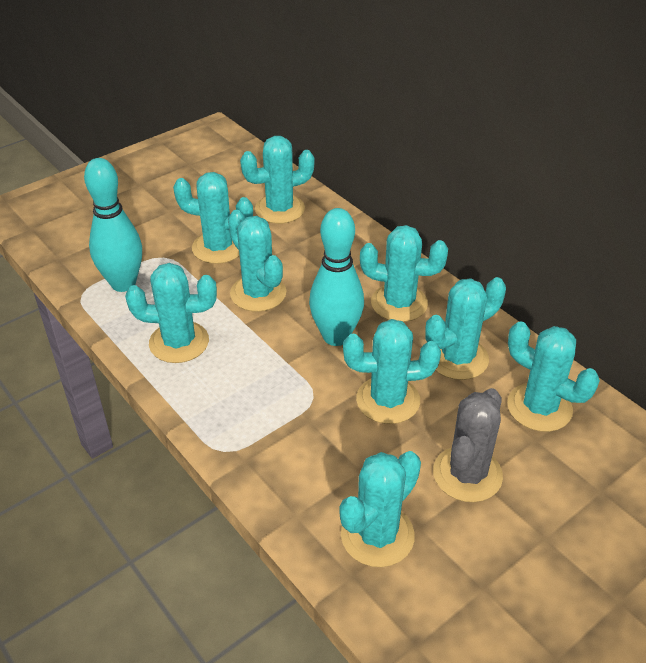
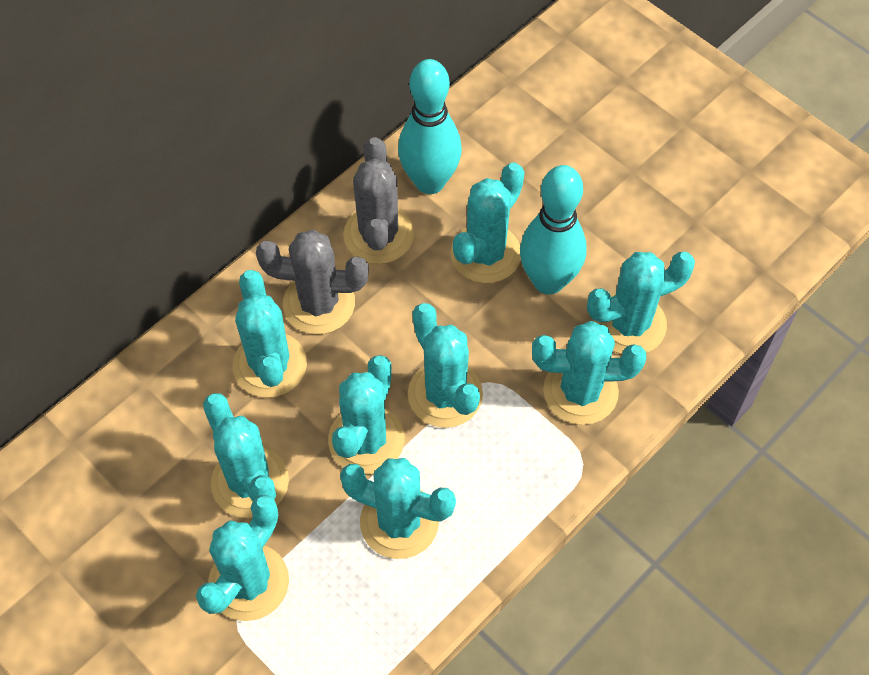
grey cactus: 1 -> 2

